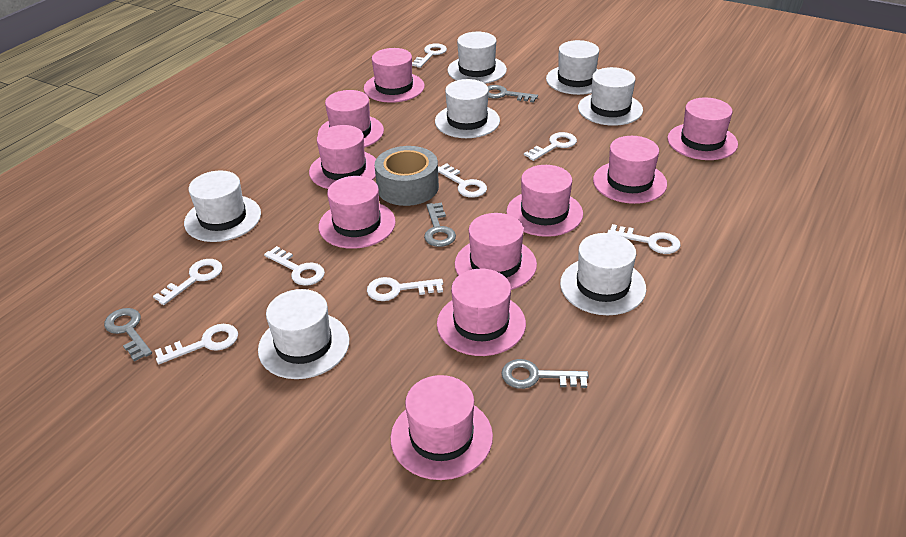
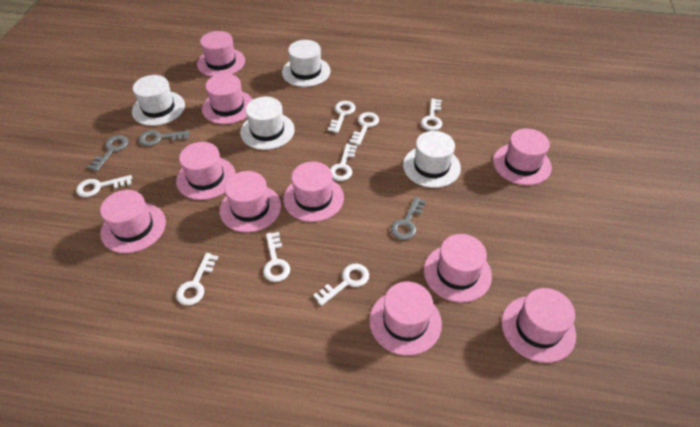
grey key: 4 -> 3
grey tape: 1 -> 0
white hat: 7 -> 4

